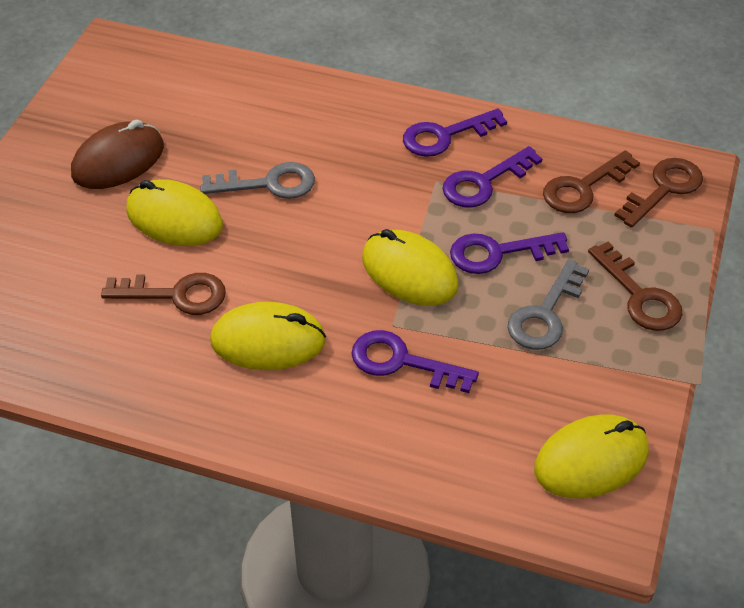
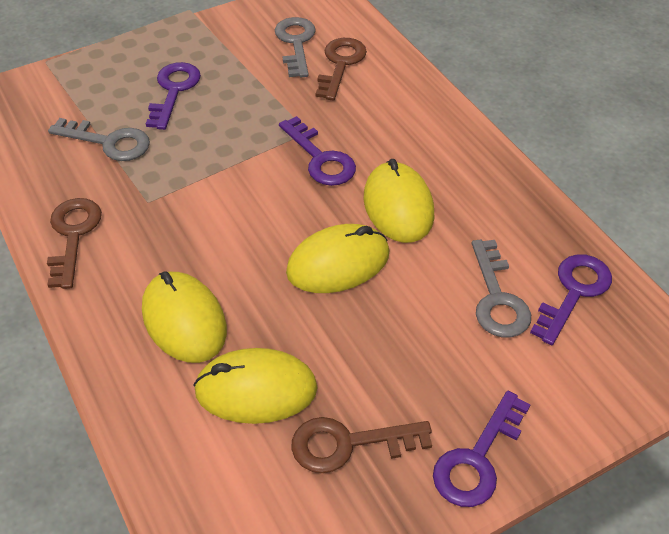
brown key: 4 -> 3
brown mouse: 1 -> 0
grey key: 2 -> 3

